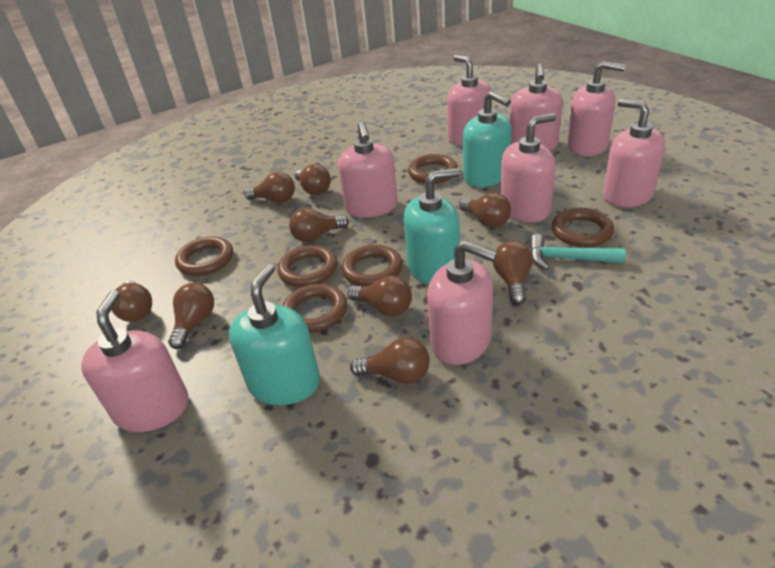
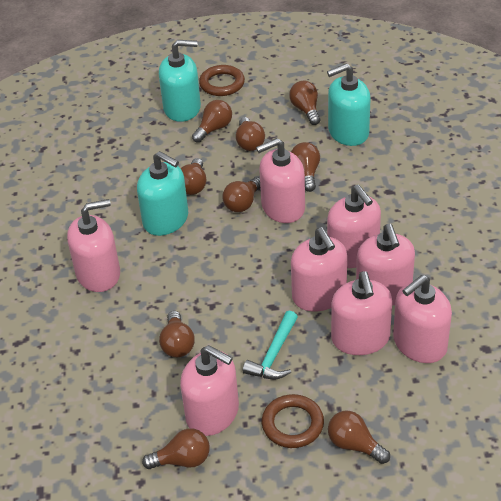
brown ring: 6 -> 2

